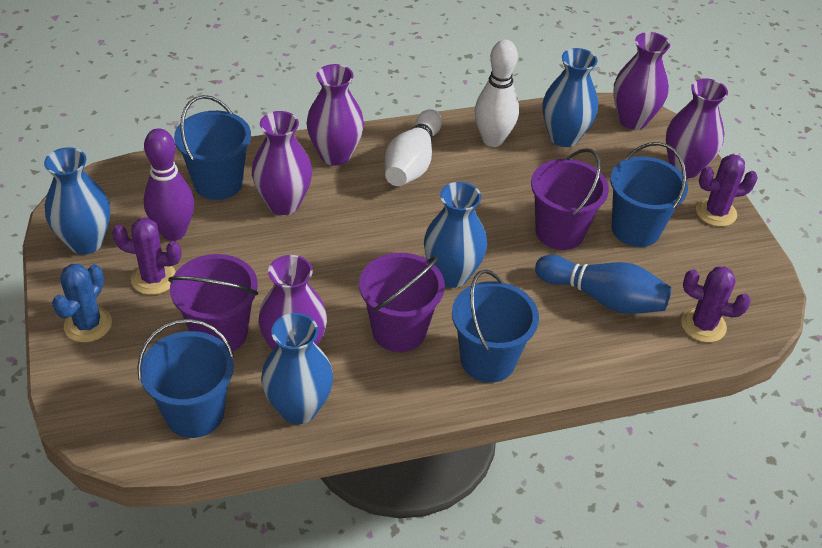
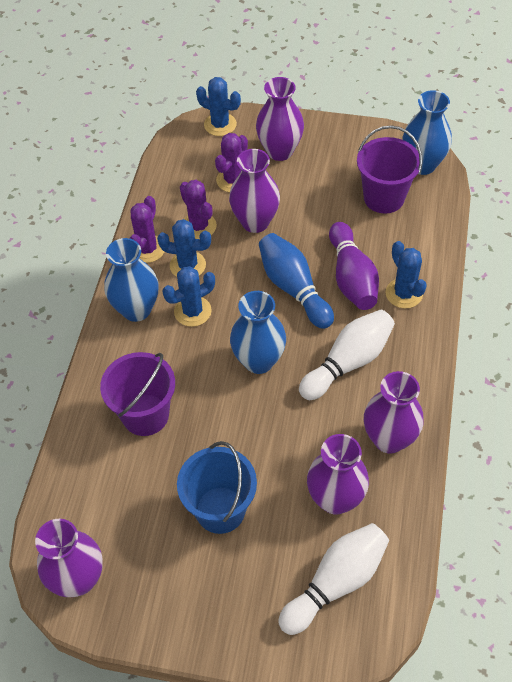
blue bucket: 4 -> 1
blue cactus: 1 -> 4
blue vase: 4 -> 3
purple bucket: 3 -> 2

